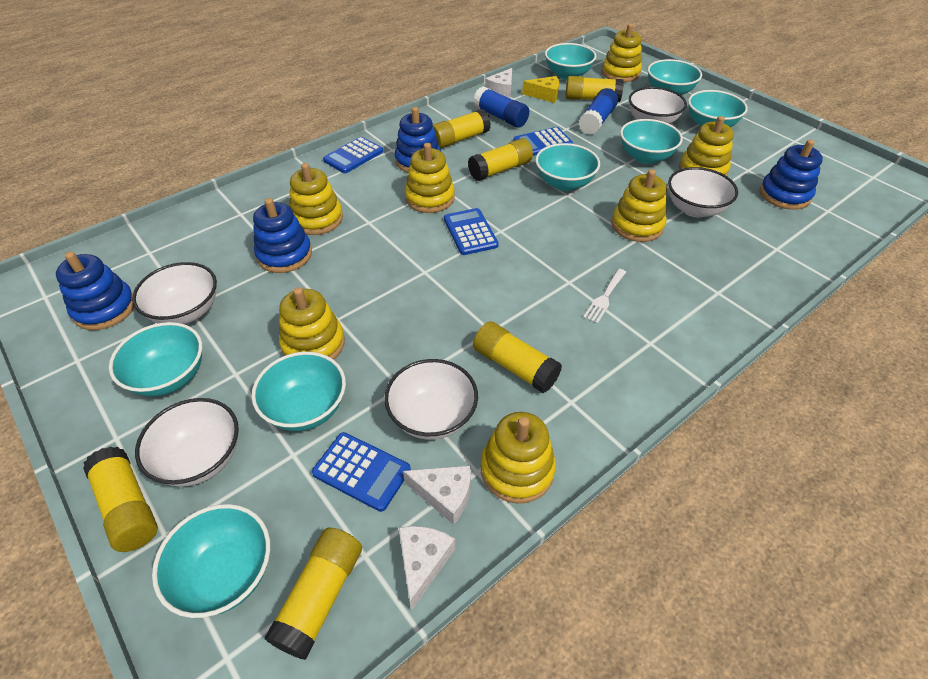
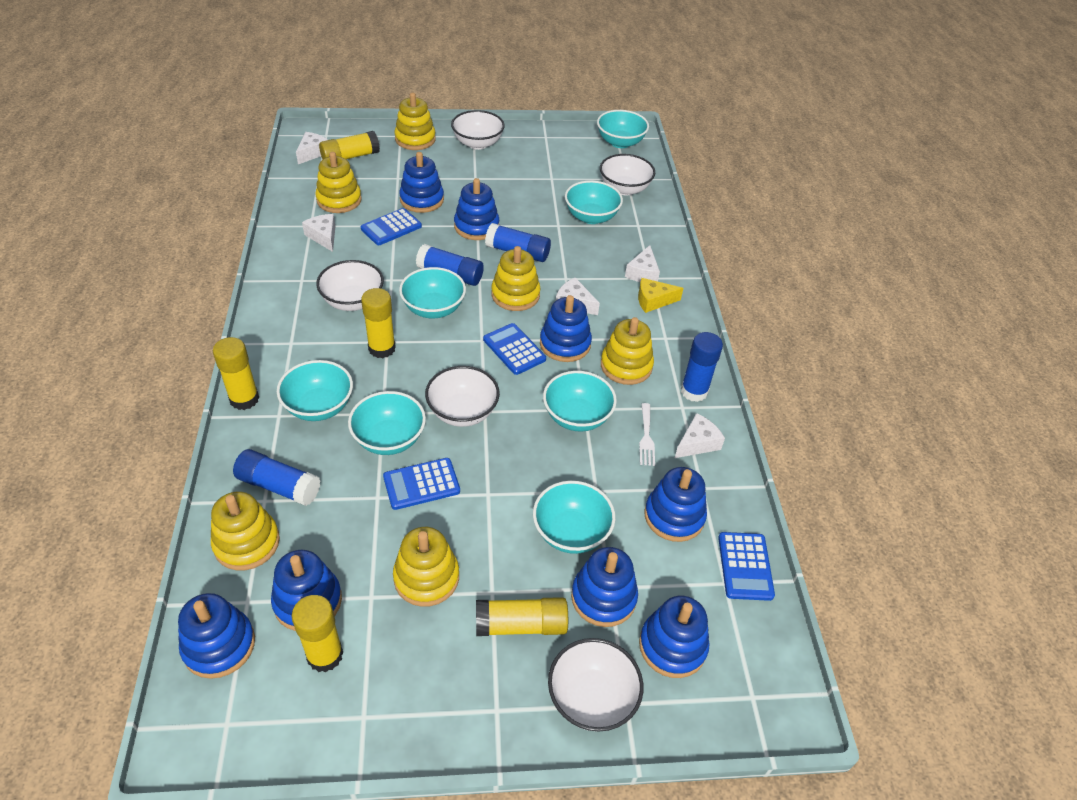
blue glue stick: 2 -> 4
blue stacking toy: 4 -> 8
turquoise bowl: 8 -> 7
white cheese: 3 -> 5
yellow glue stick: 6 -> 5
yellow stacking toy: 7 -> 6

